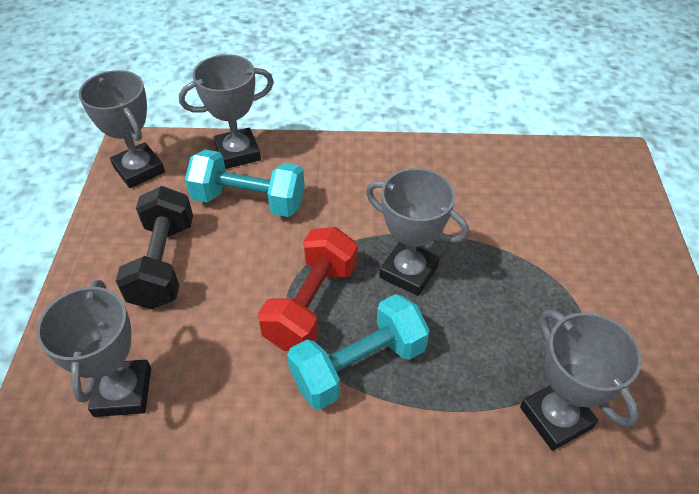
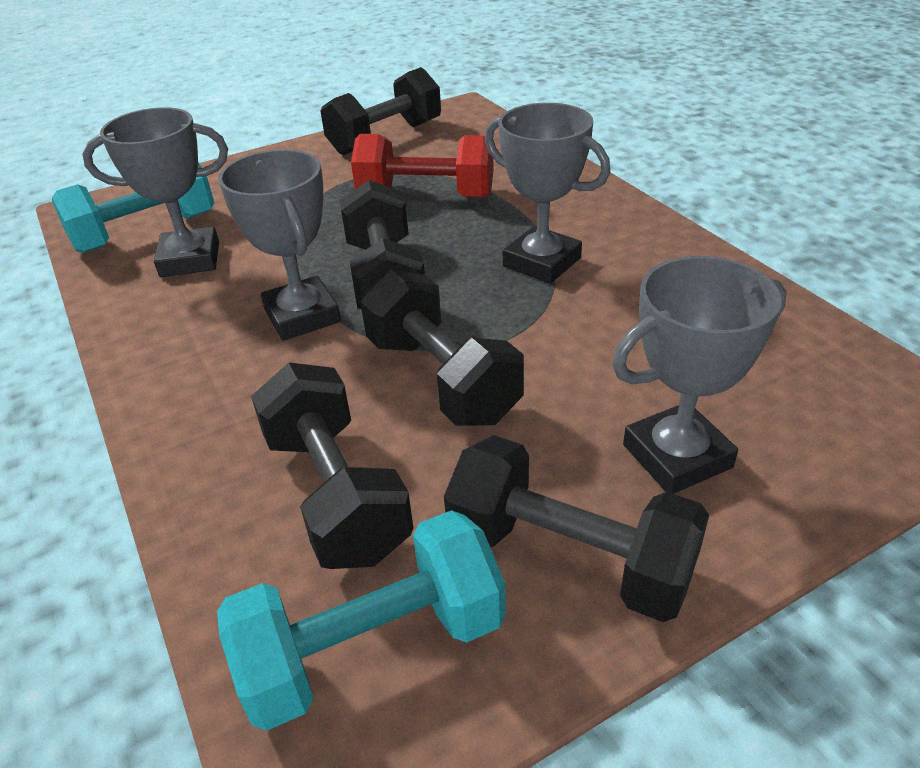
black dumbbell: 1 -> 5
grey trophy: 5 -> 4

